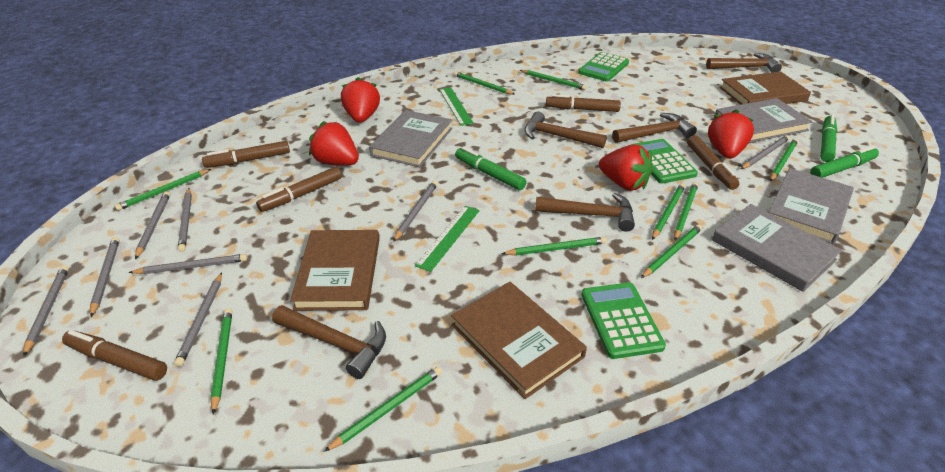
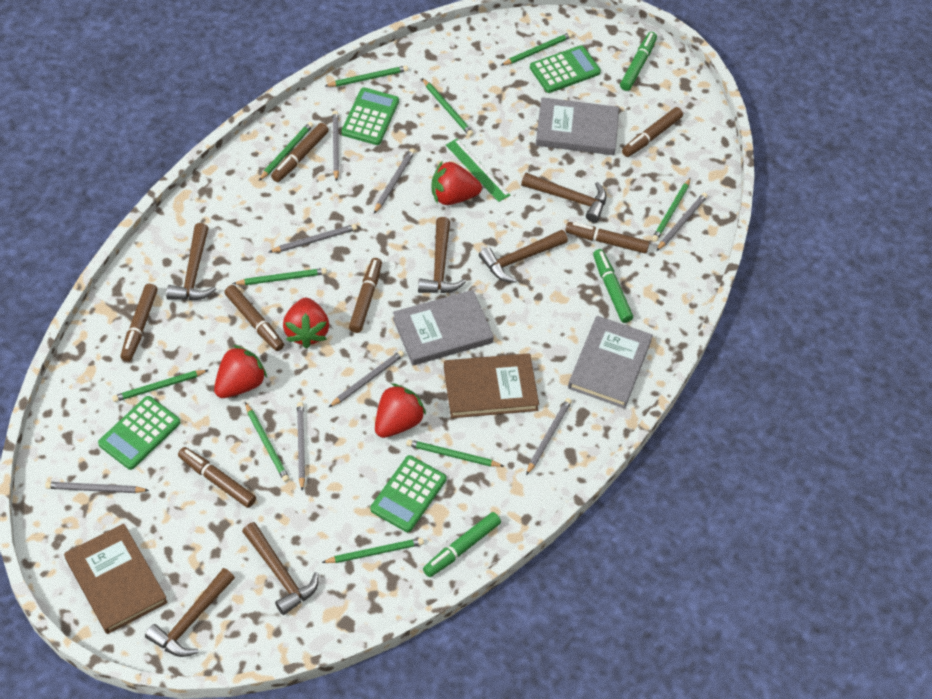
brown book: 3 -> 2
brown hammer: 5 -> 6
brown marker: 5 -> 7
green calculator: 3 -> 4
green ruler: 2 -> 1
grey book: 4 -> 3

